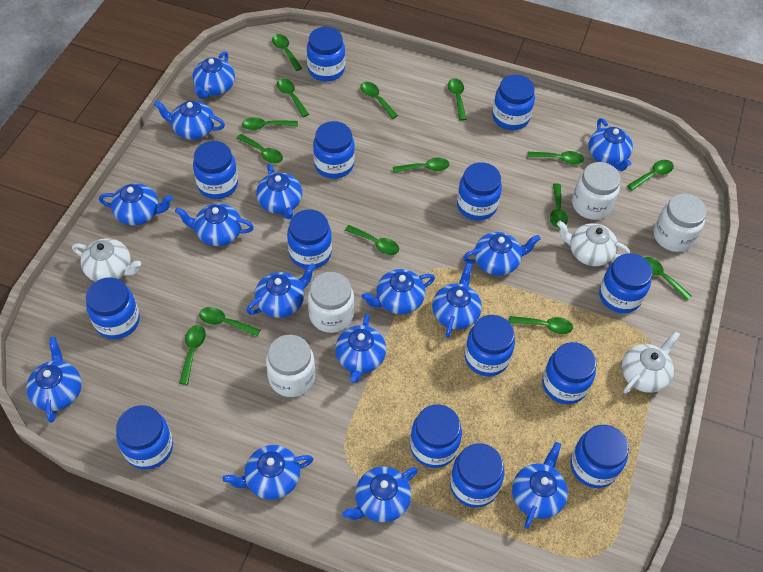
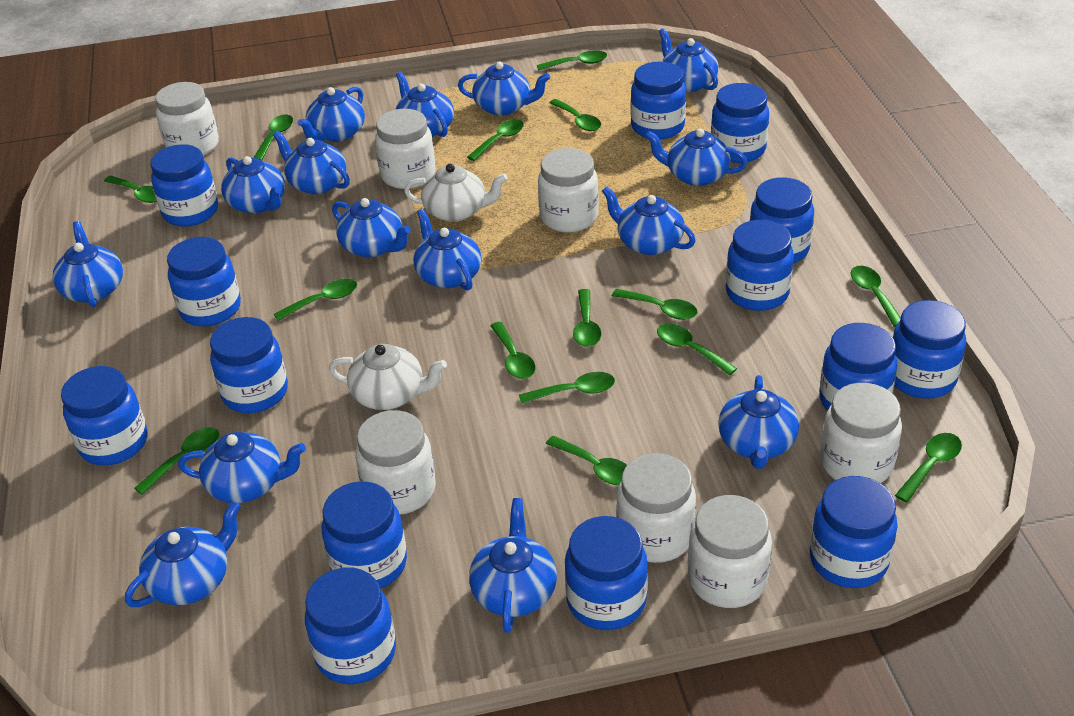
white jar: 4 -> 7
white teapot: 3 -> 2

